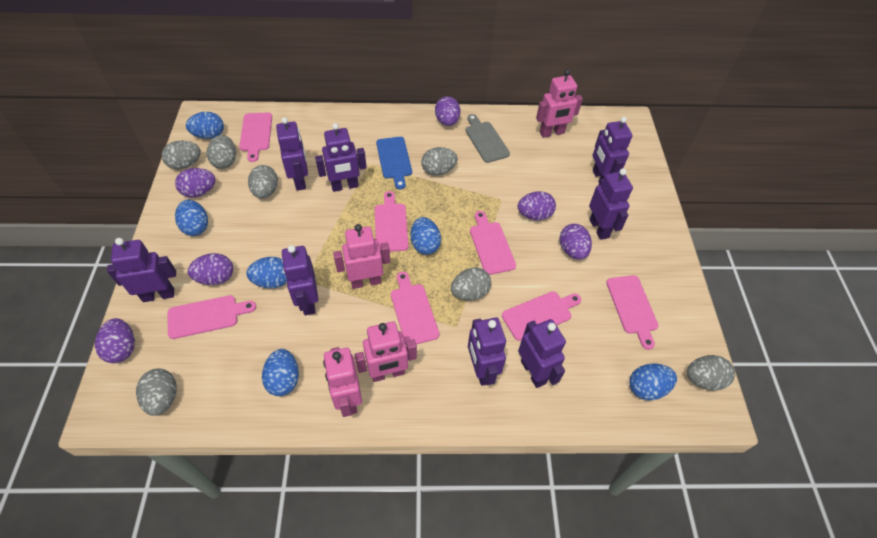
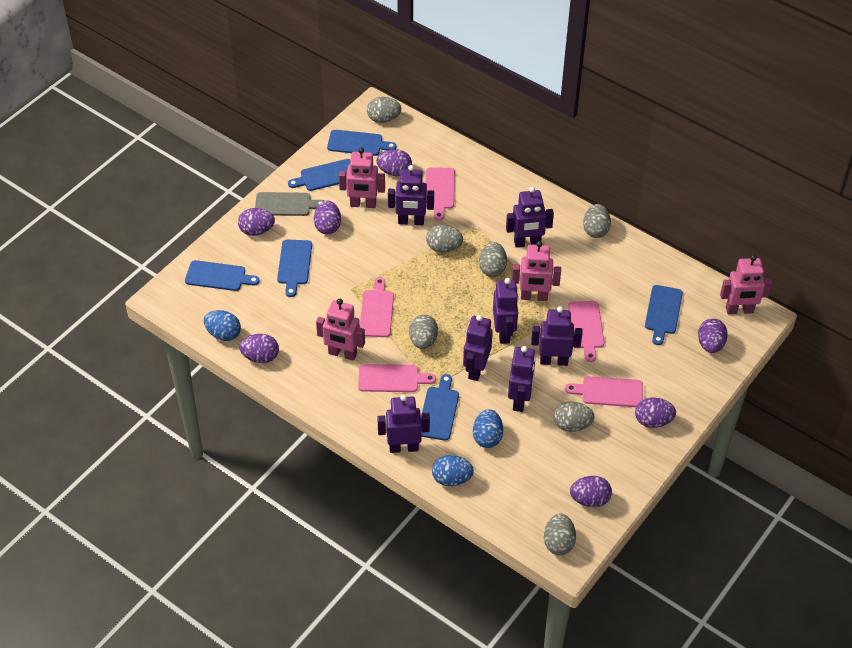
blue cutting board: 1 -> 6
blue egg: 6 -> 3
pink cutting board: 7 -> 5
purple egg: 6 -> 7
purple robot: 8 -> 7

